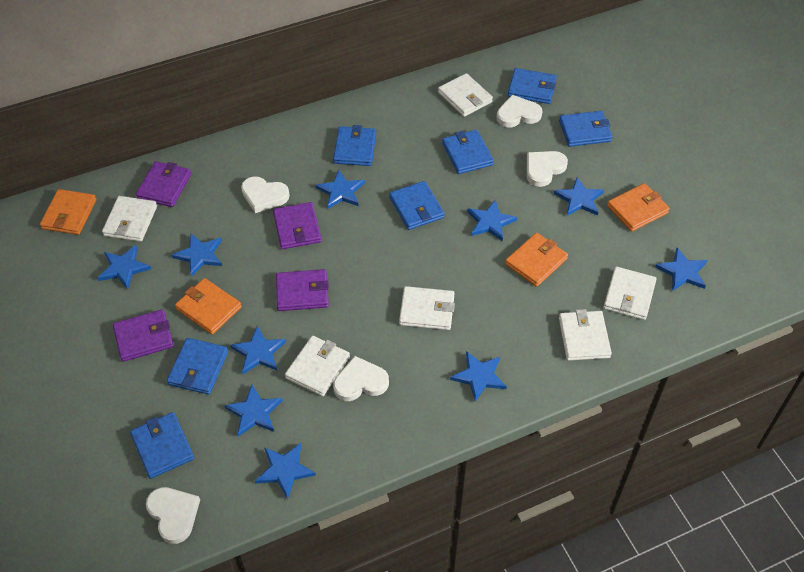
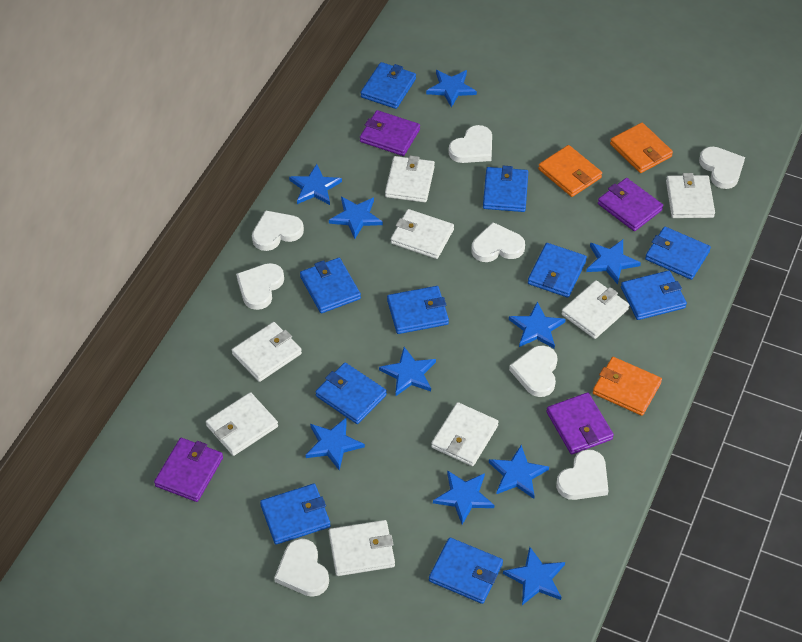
blue wallet: 7 -> 10
orange wallet: 4 -> 3
white heart: 5 -> 8
white wallet: 6 -> 8

